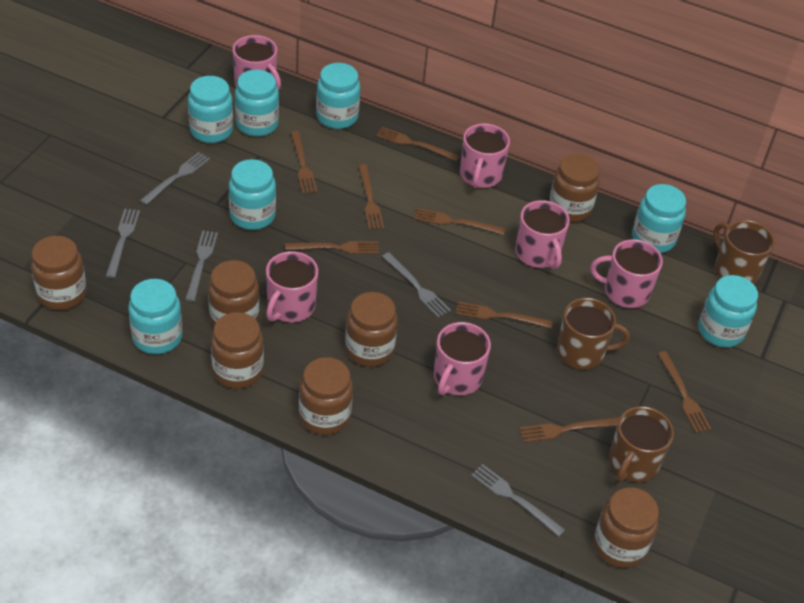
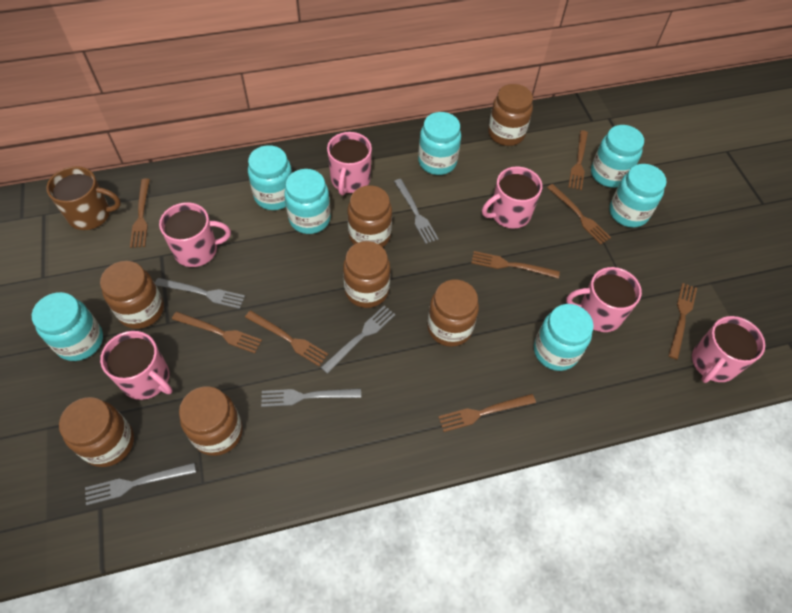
brown mug: 3 -> 1

